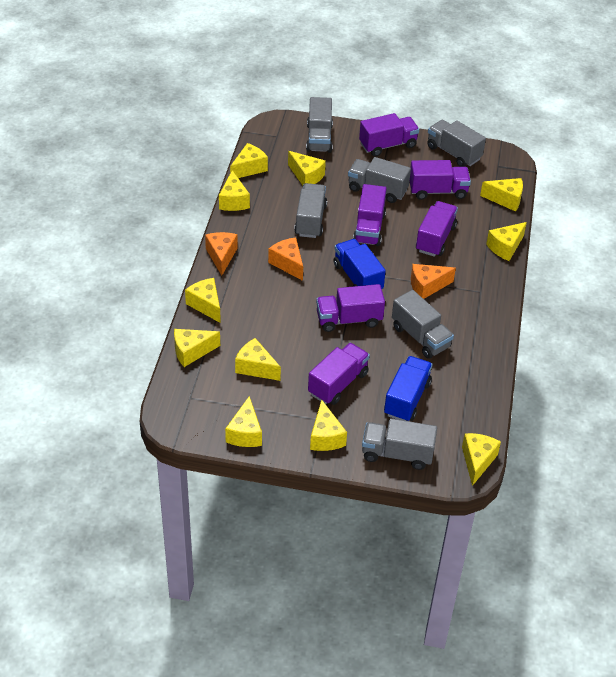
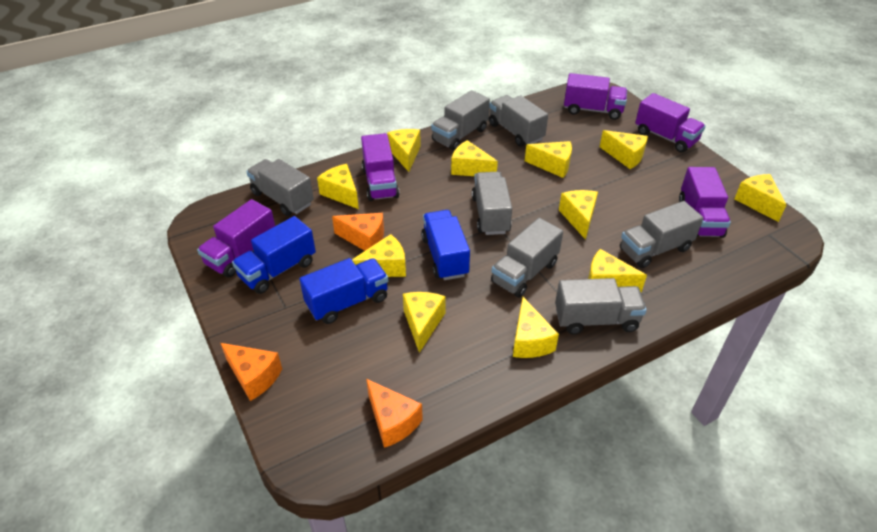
blue truck: 2 -> 3
grey truck: 6 -> 7
purple truck: 6 -> 5

